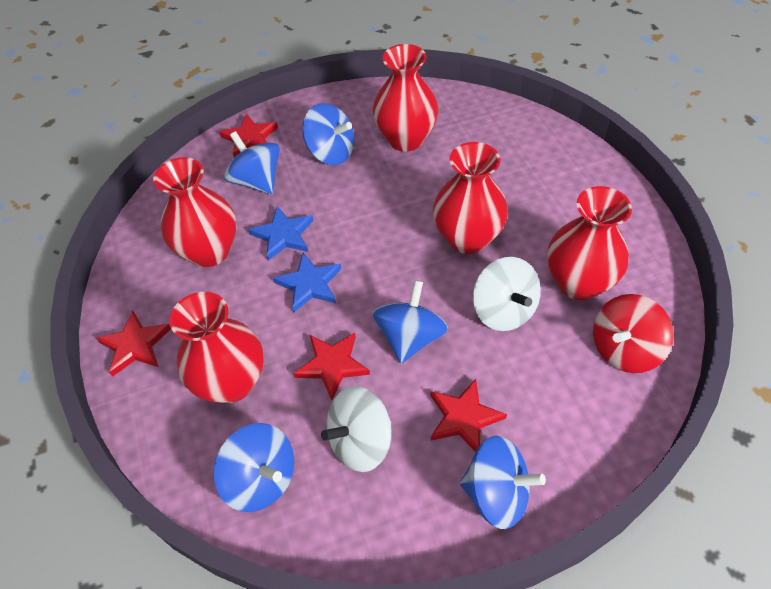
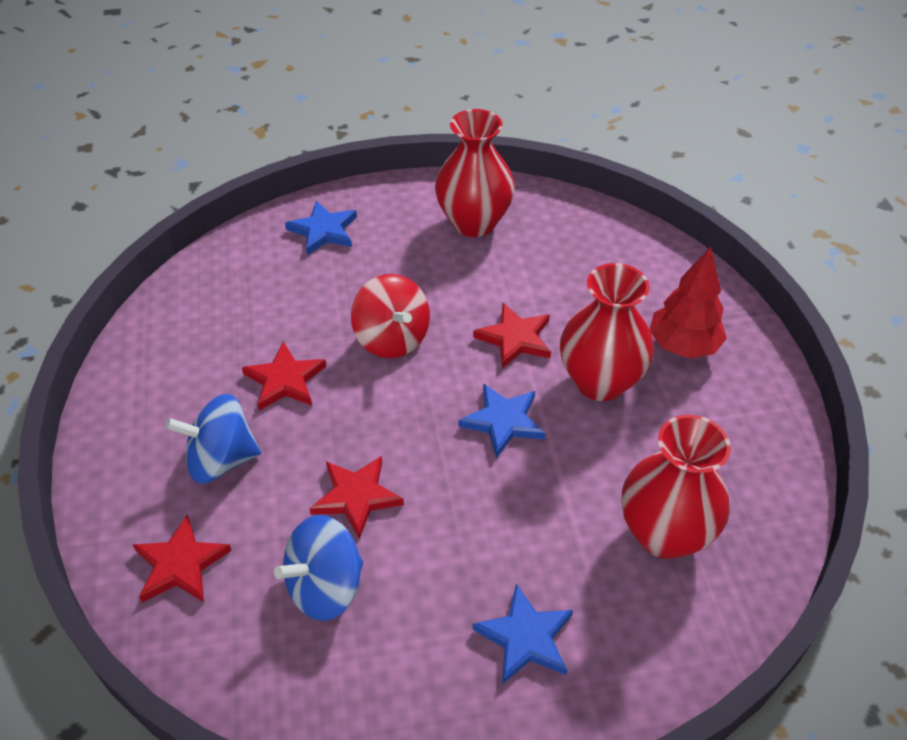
blue spinning top: 5 -> 2
blue star: 2 -> 3
red tree: 0 -> 1
red vase: 5 -> 3
white spinning top: 2 -> 0

